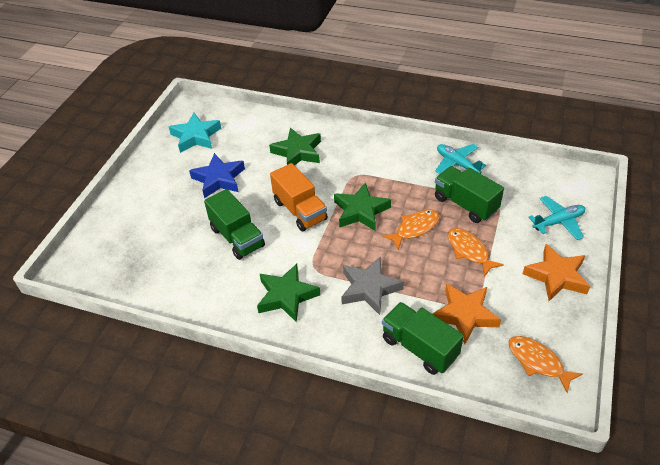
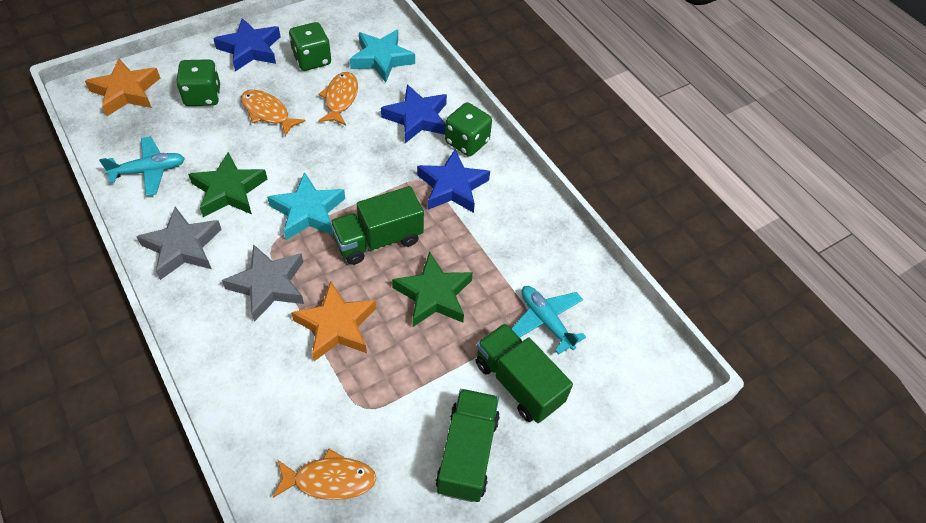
blue star: 1 -> 3
green dice: 0 -> 3
green star: 3 -> 2
grey star: 1 -> 2
orange truck: 1 -> 0
turquoise star: 1 -> 2

